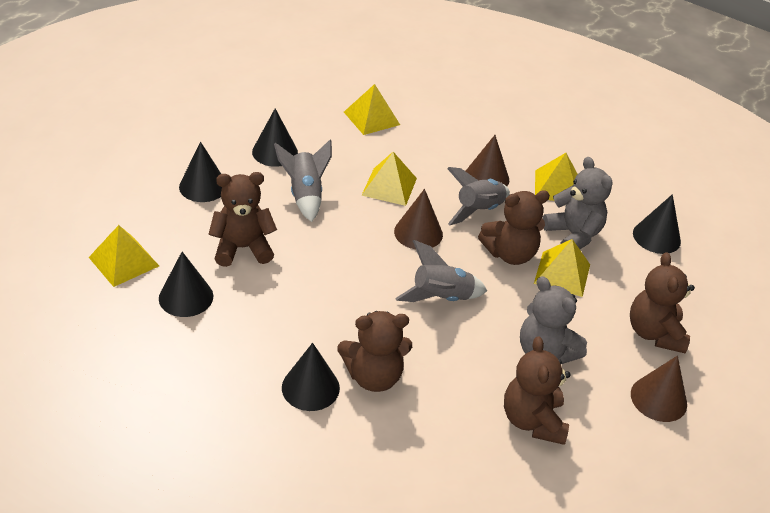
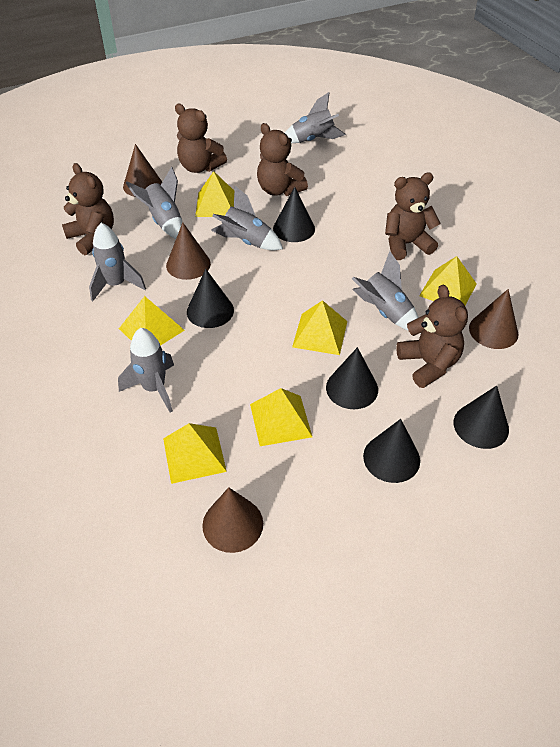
brown cone: 3 -> 4
grey rocket: 3 -> 6
grey teddy bear: 2 -> 0
yellow pyramid: 5 -> 6

